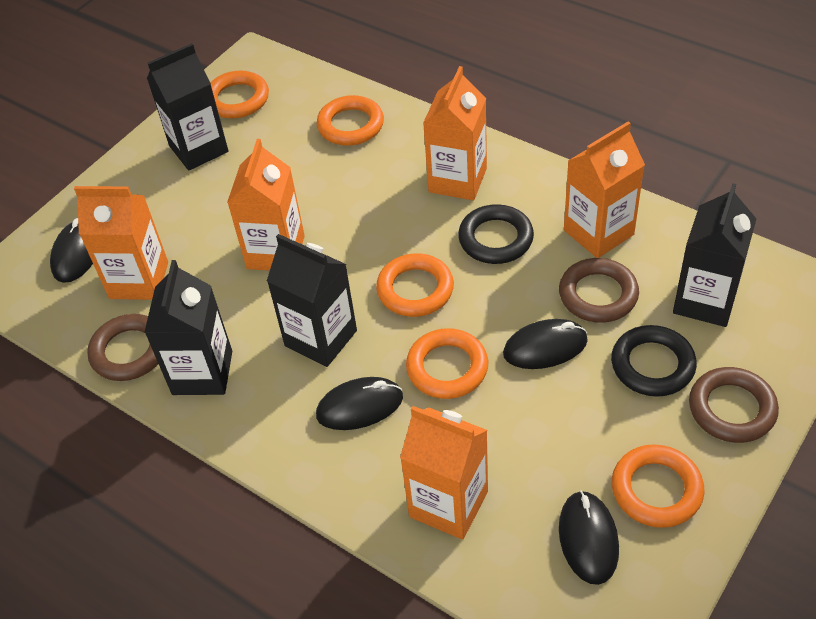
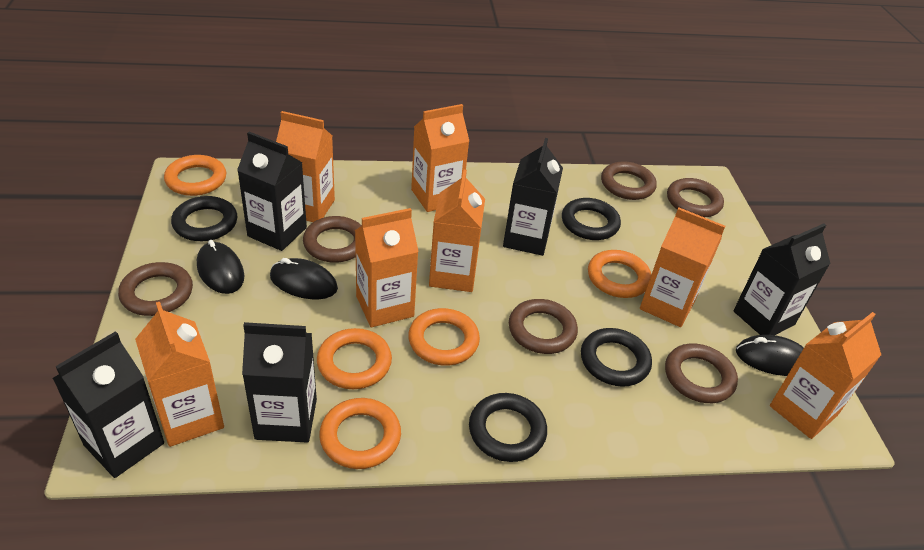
black carton: 4 -> 5
black mouse: 4 -> 3
black ring: 2 -> 4
brown ring: 3 -> 6
orange carton: 5 -> 7

